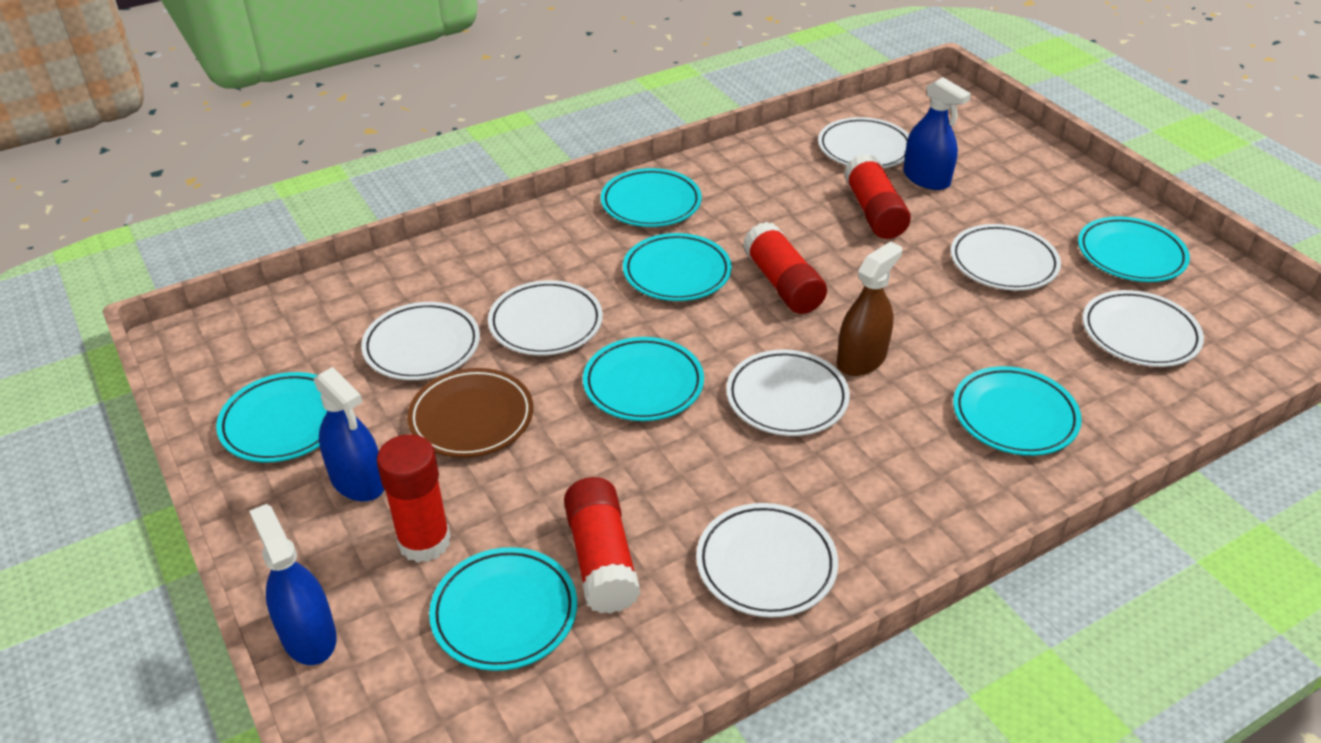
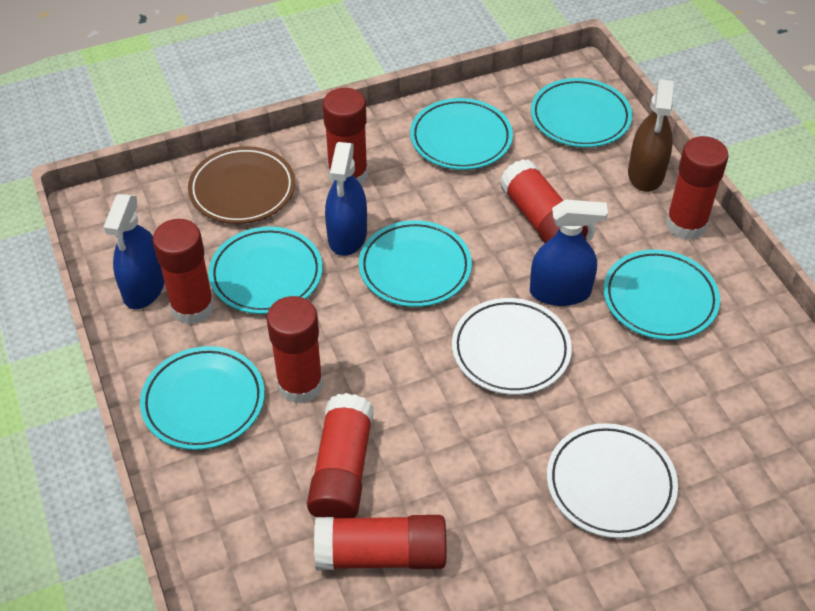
red glue stick: 4 -> 7
turquoise plate: 7 -> 6
white plate: 7 -> 2

